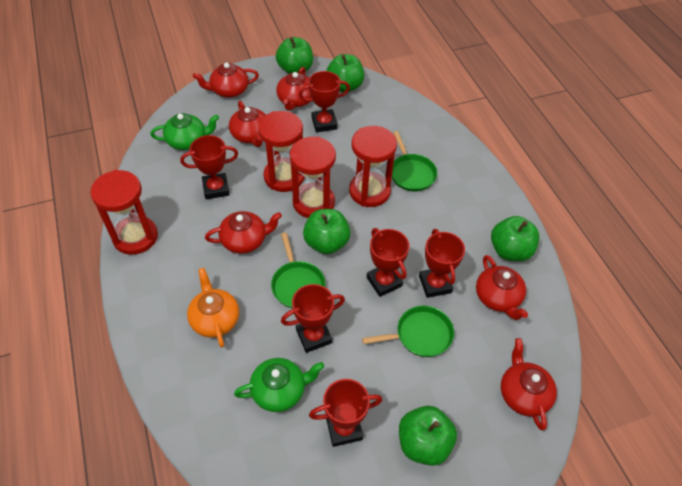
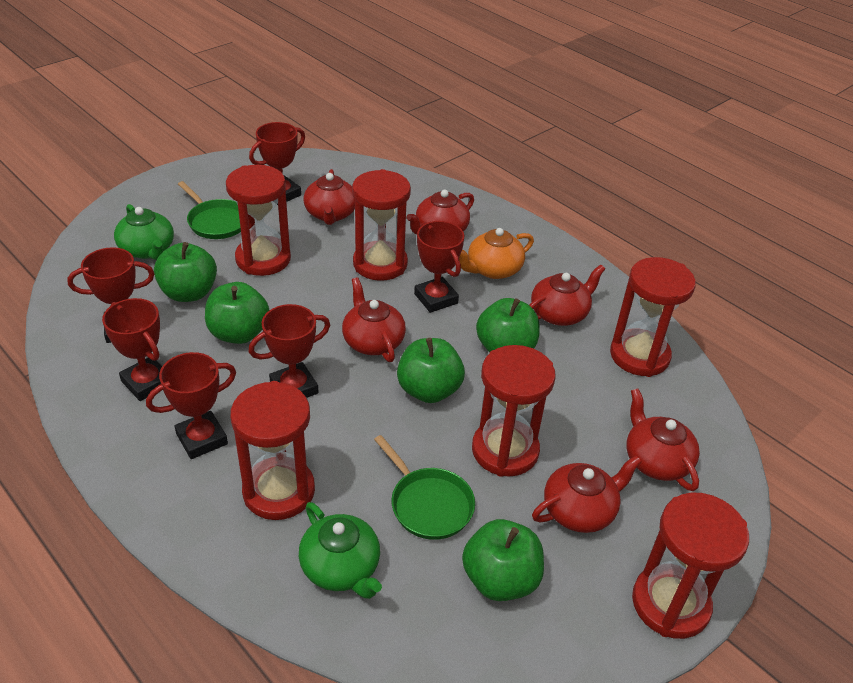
green pan: 3 -> 2
red hourglass: 4 -> 6

